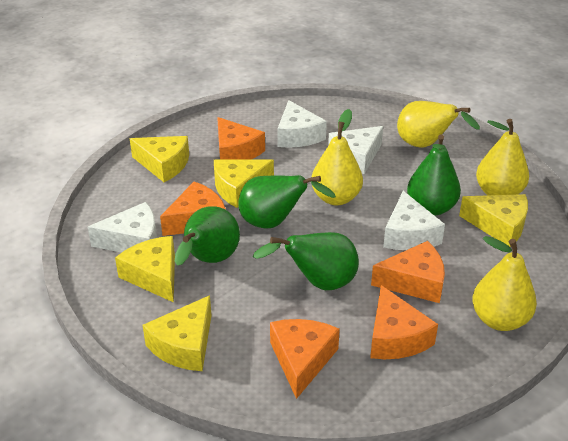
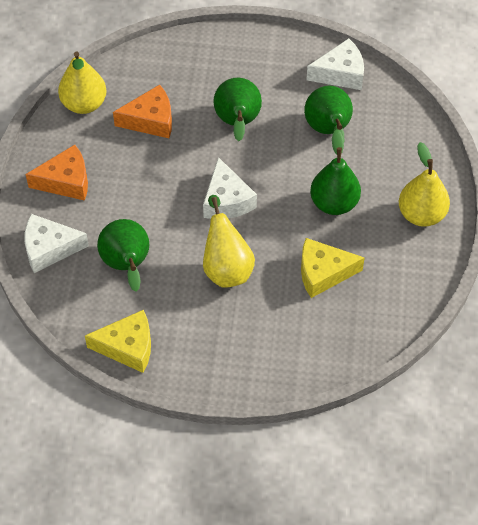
orange cheese: 5 -> 2
white cheese: 4 -> 3
yellow cheese: 5 -> 2
yellow pear: 4 -> 3

